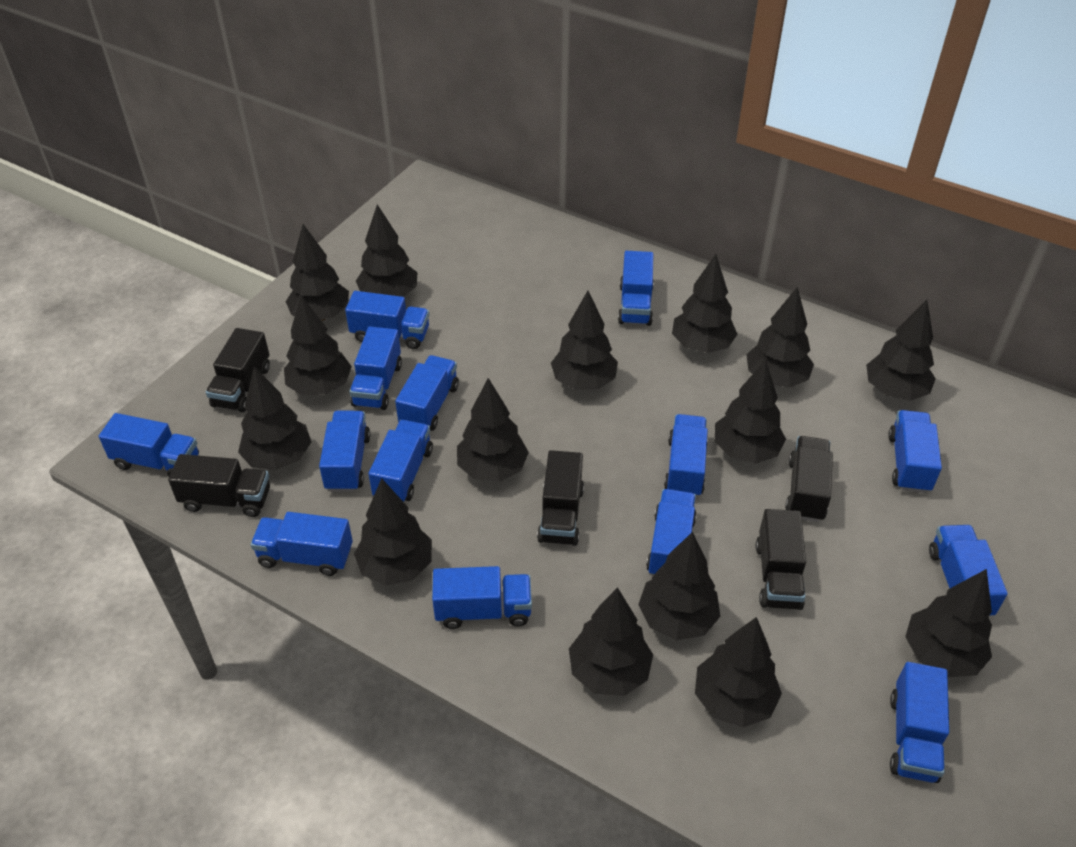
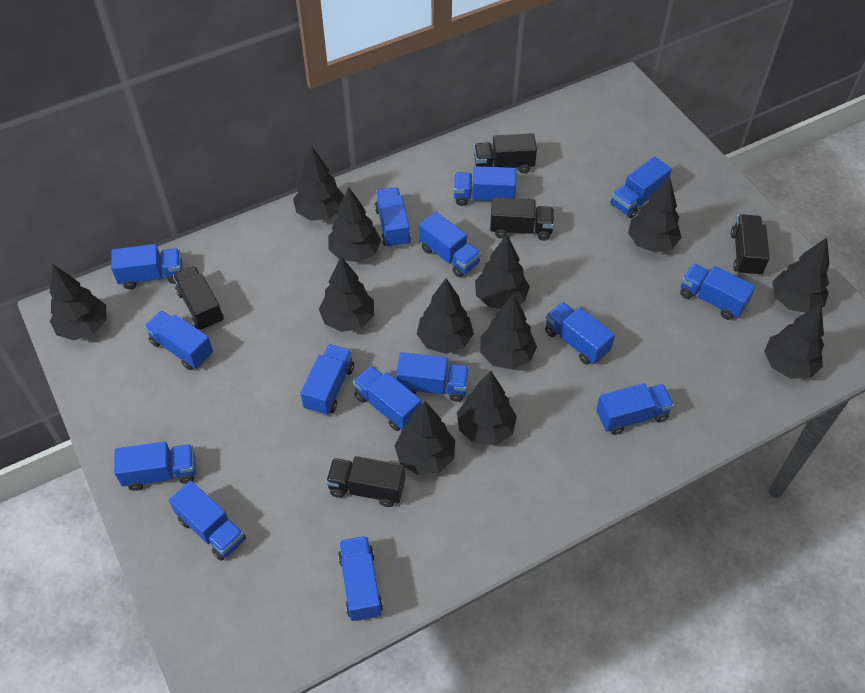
black tree: 15 -> 12
blue truck: 14 -> 15

